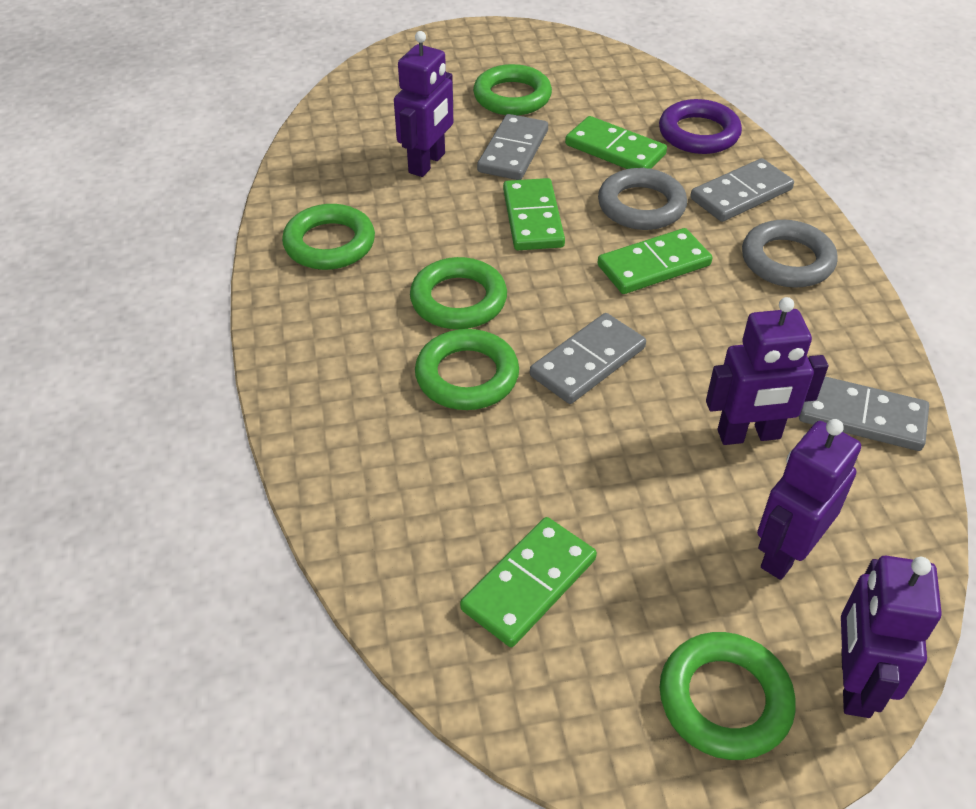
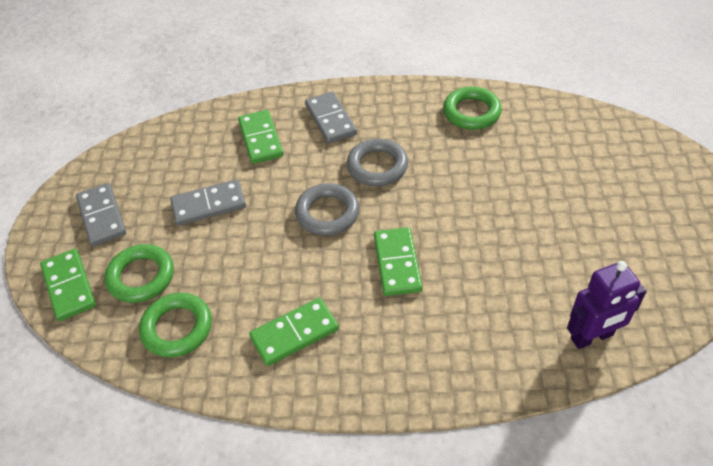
green ring: 5 -> 3
grey domino: 4 -> 3
purple ring: 1 -> 0
purple robot: 4 -> 1

